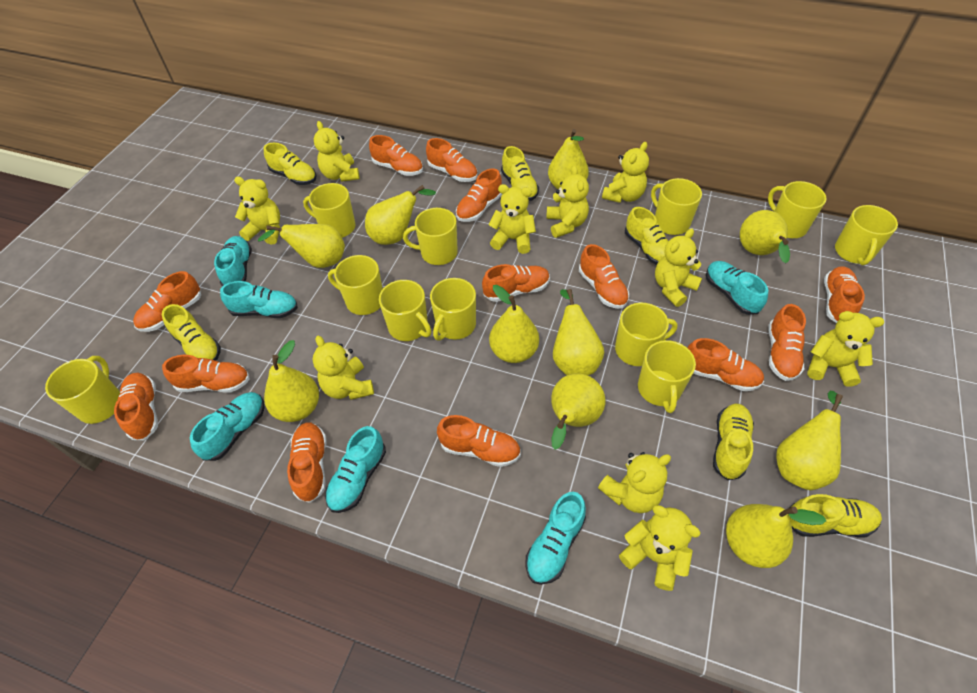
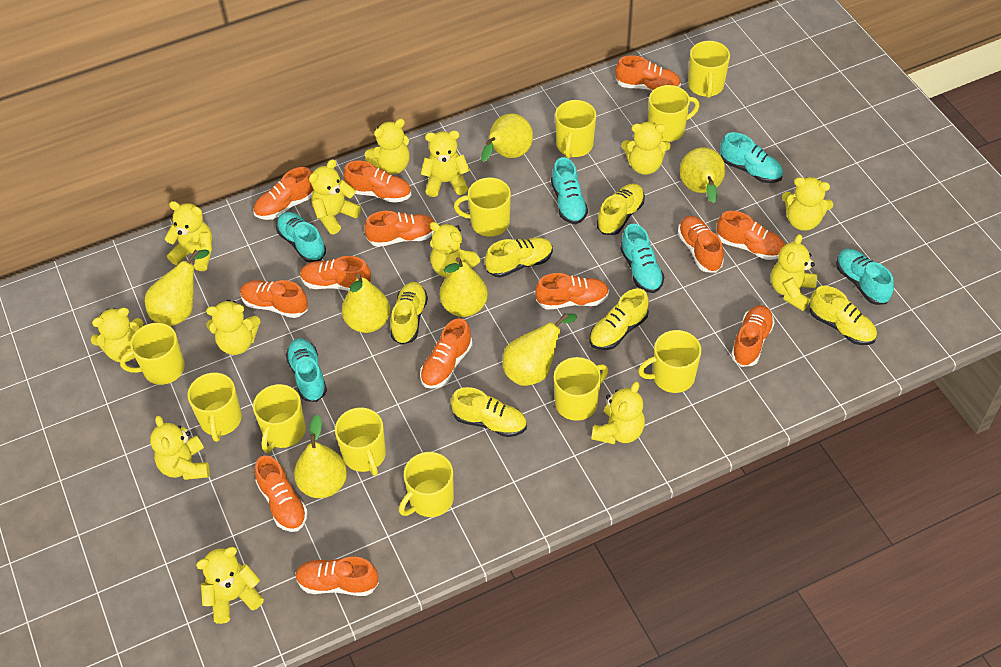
yellow pear: 10 -> 7
yellow teddy bear: 10 -> 13

